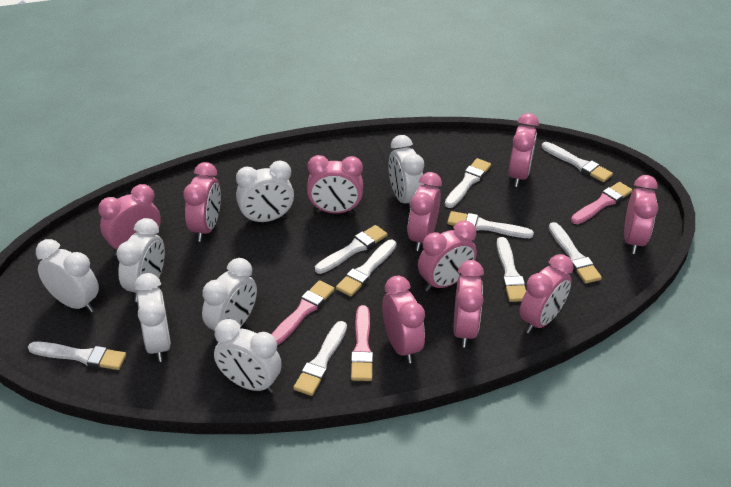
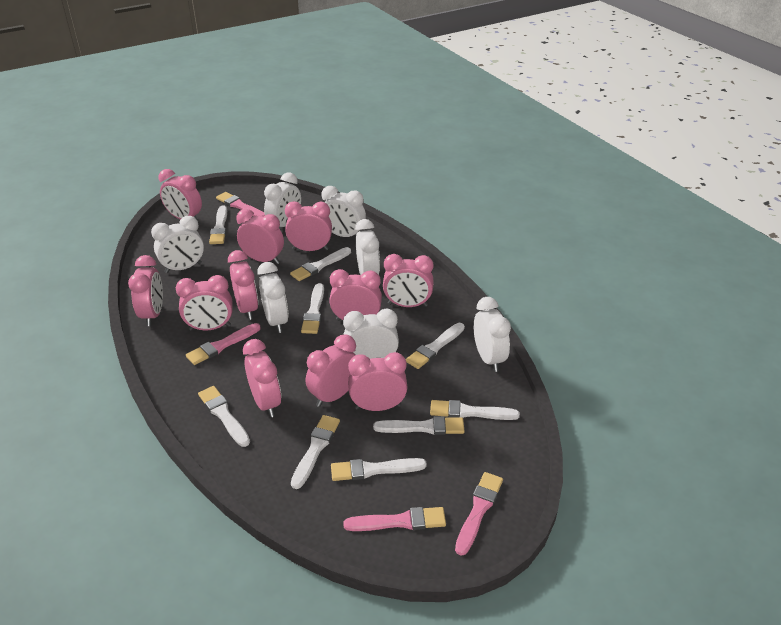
pink brush: 3 -> 4
pink clock: 10 -> 11

